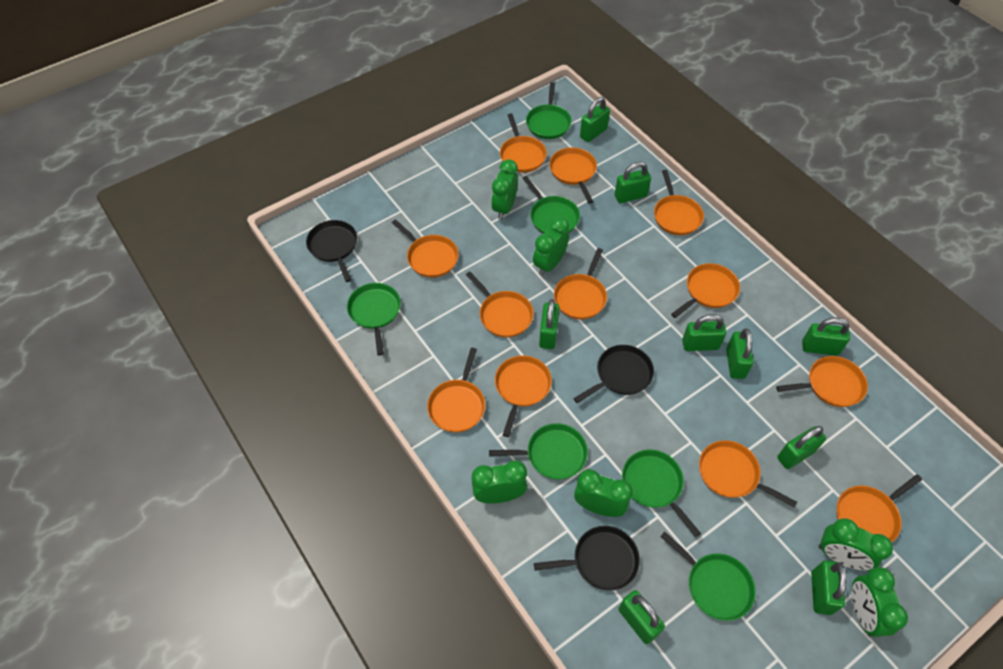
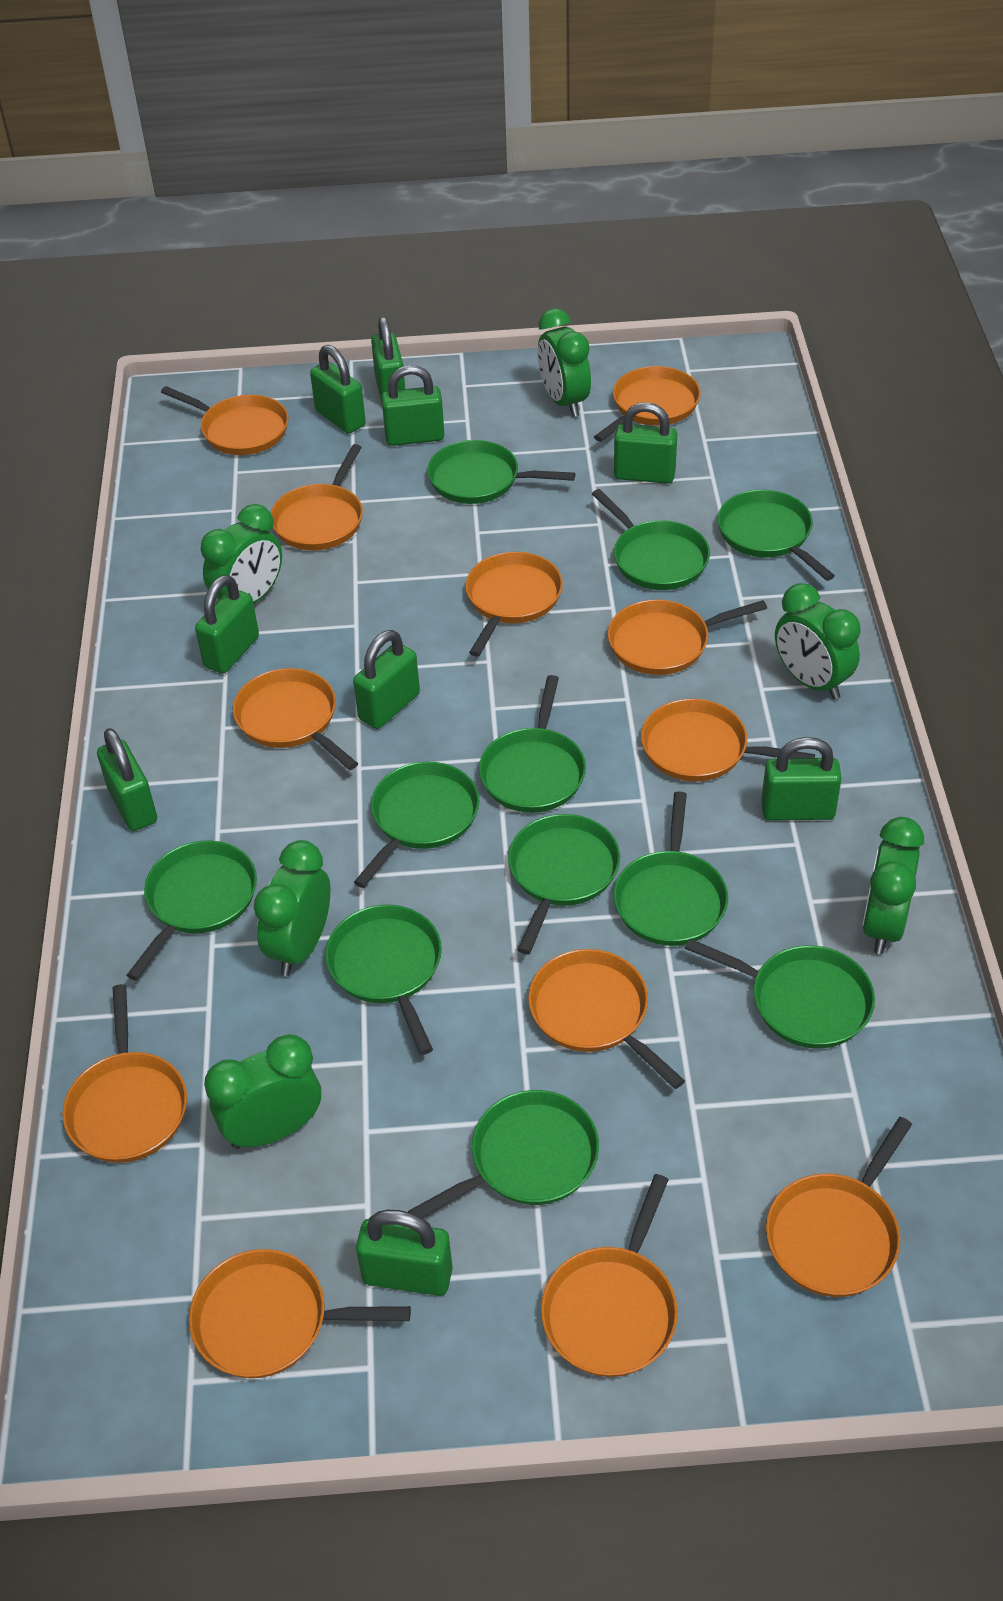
black pan: 3 -> 0
green pan: 6 -> 11

